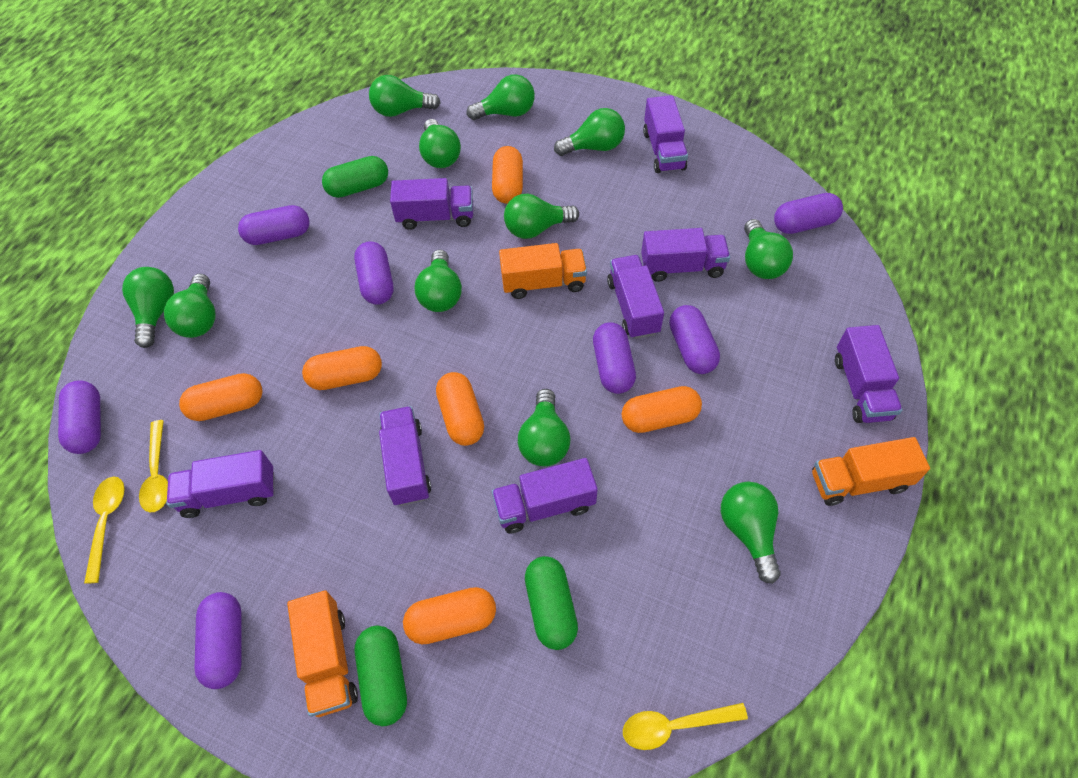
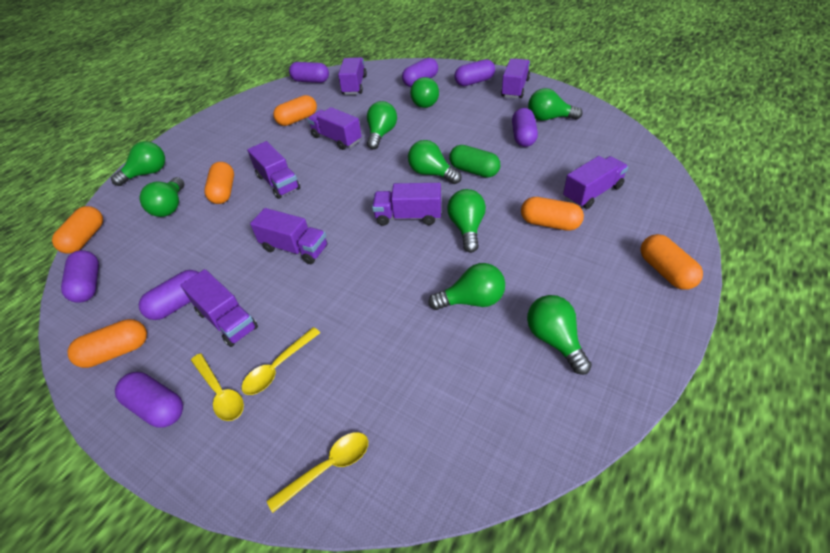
green capsule: 3 -> 1
green light bulb: 11 -> 9
orange truck: 3 -> 0

